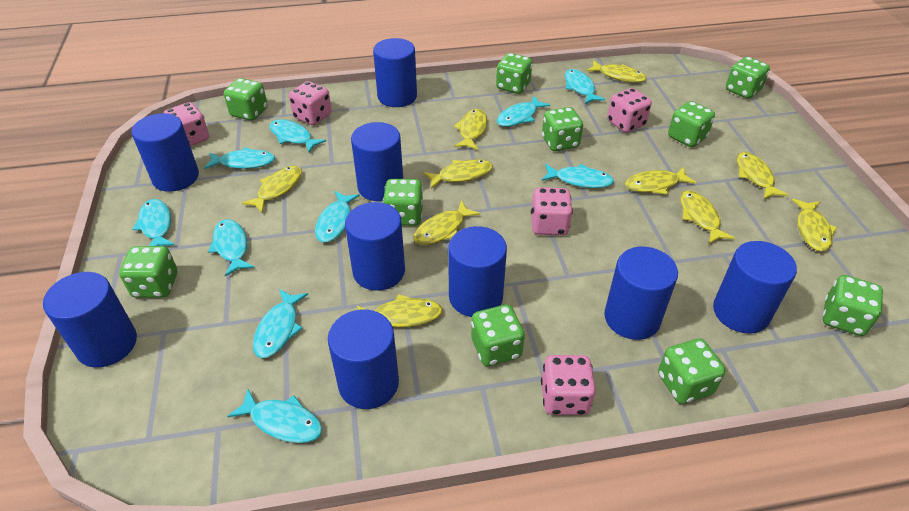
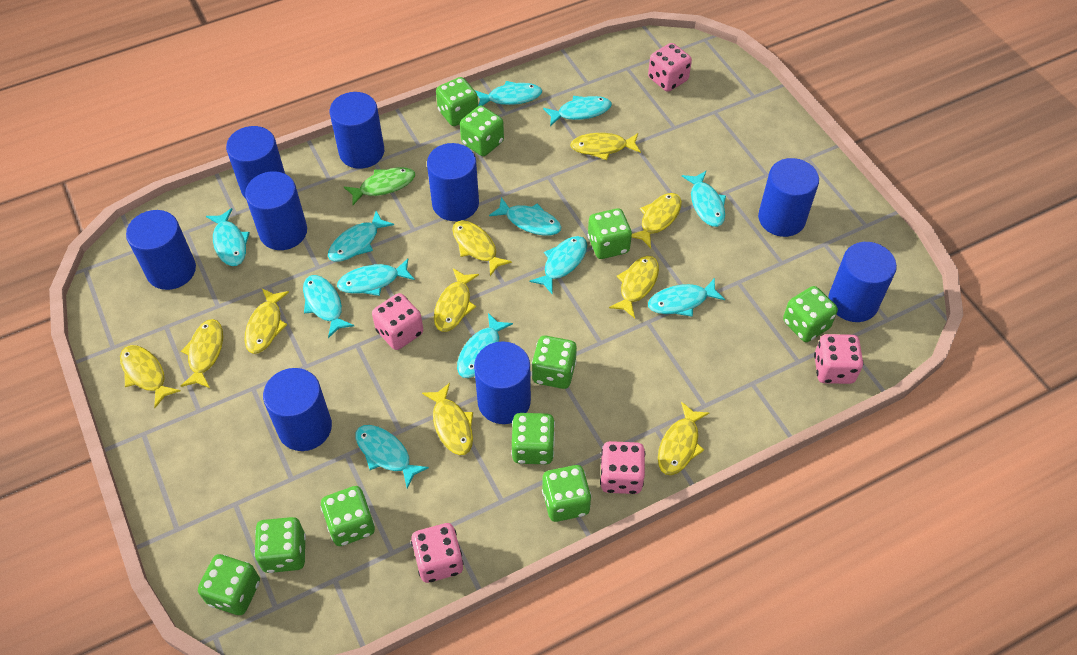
green fish: 0 -> 1
turquoise fish: 10 -> 12

